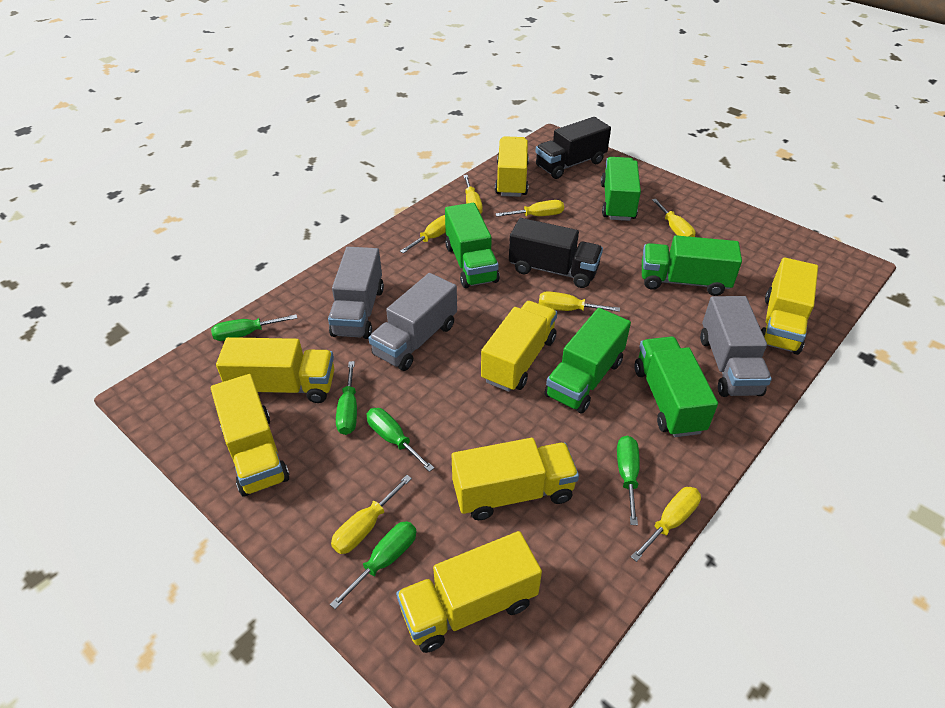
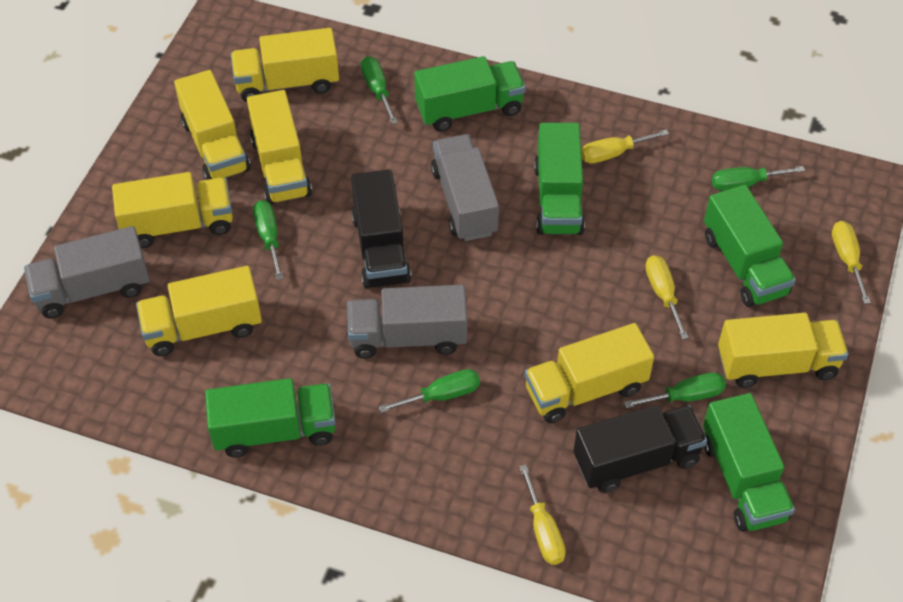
yellow screwdriver: 7 -> 4

